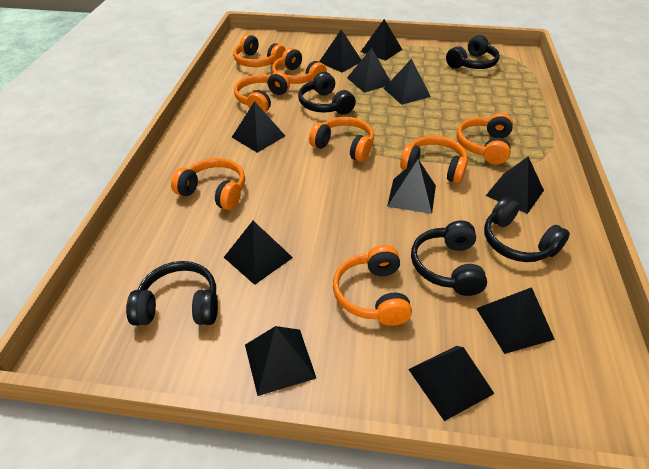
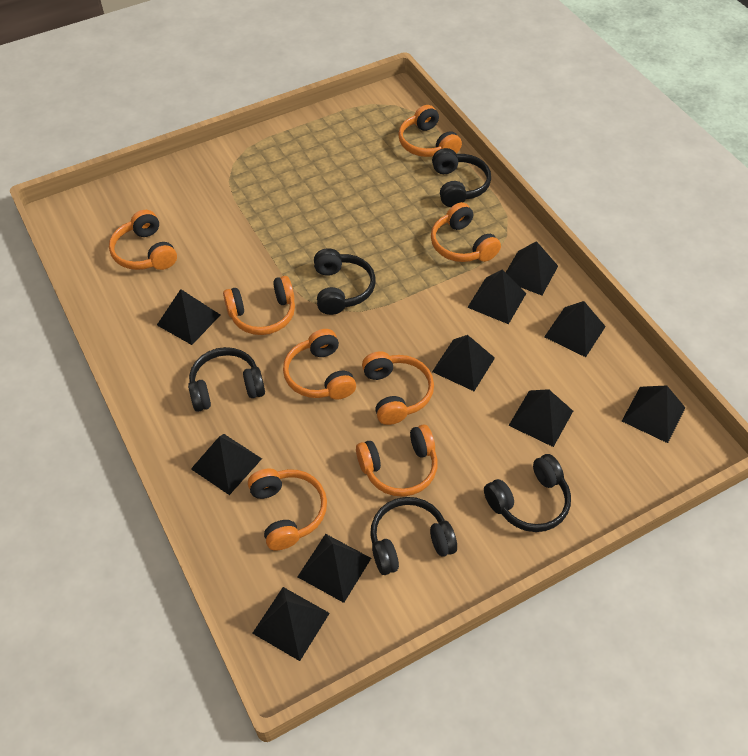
black pyramid: 11 -> 10

